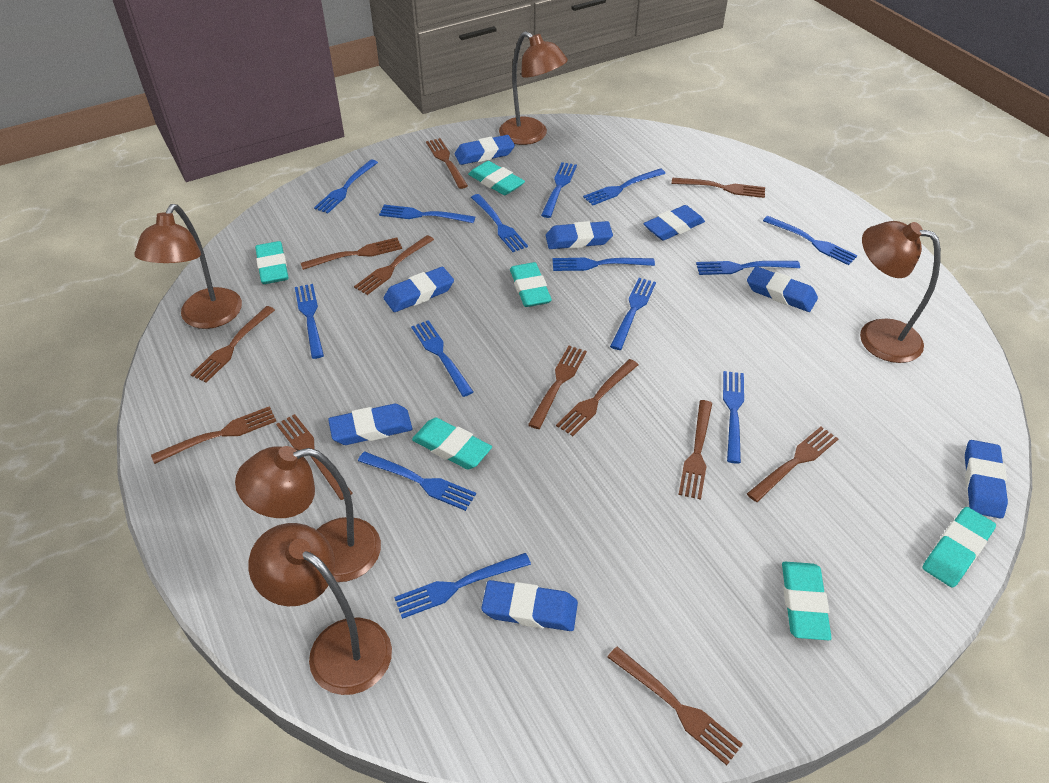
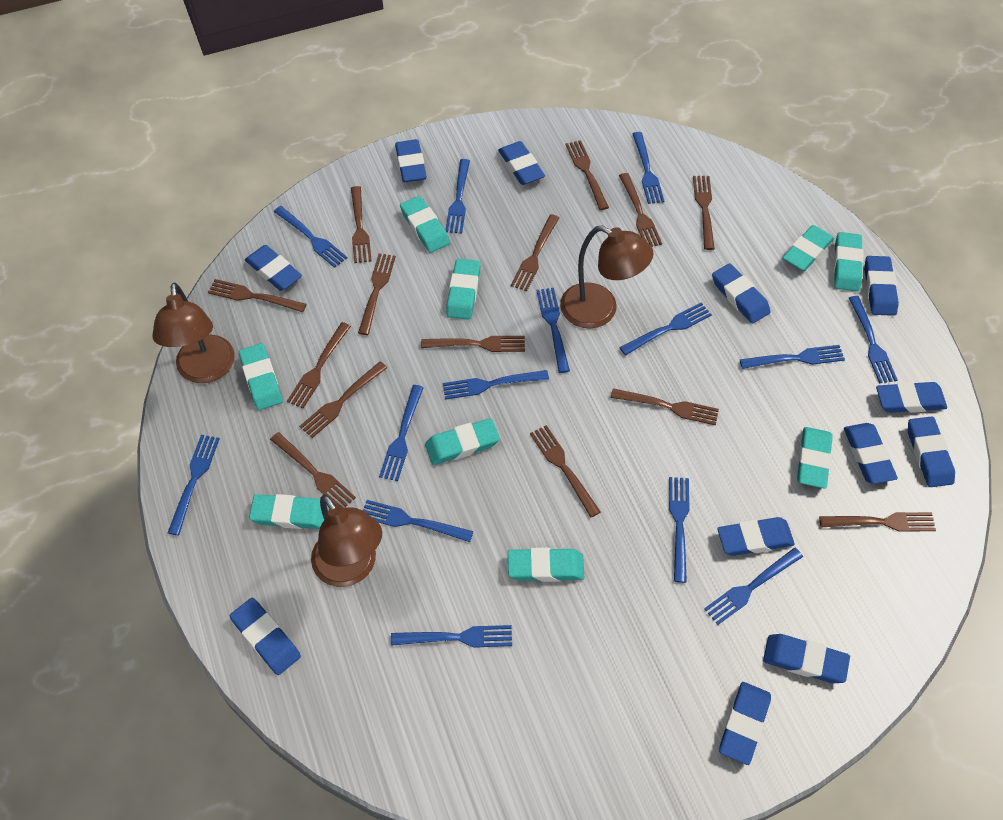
blue eraser: 8 -> 12
brown fork: 12 -> 14
brown lamp: 5 -> 3
turquoise eraser: 6 -> 9

